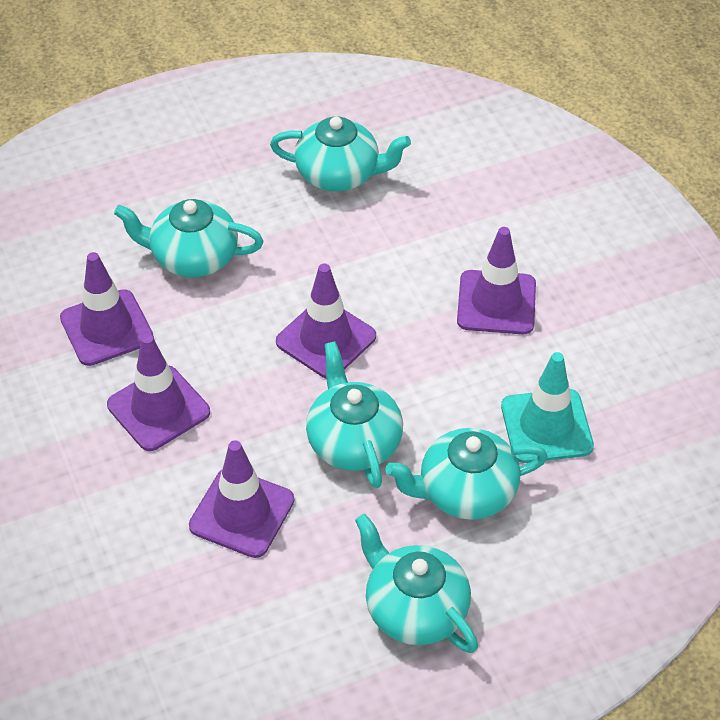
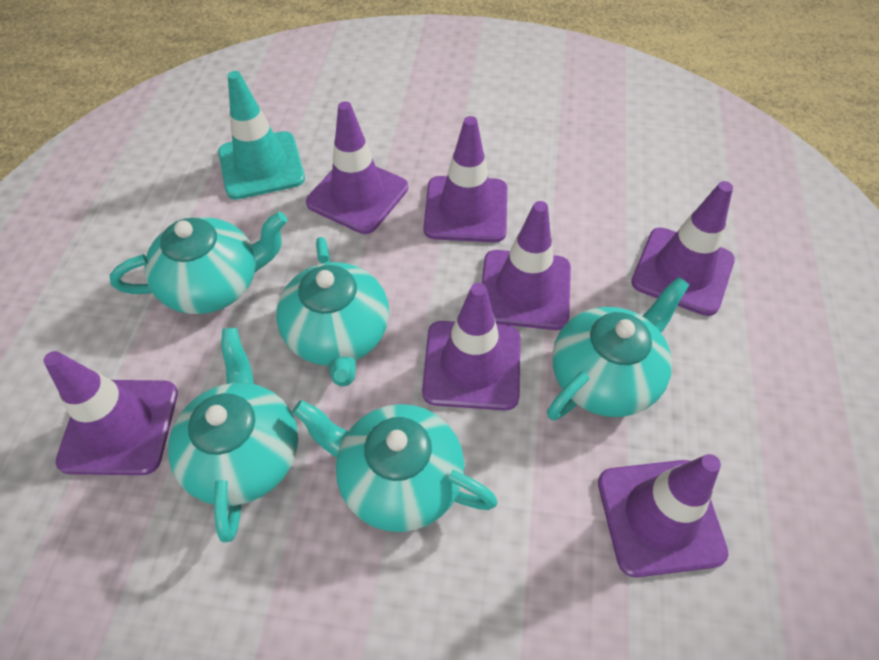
purple traffic cone: 5 -> 7

